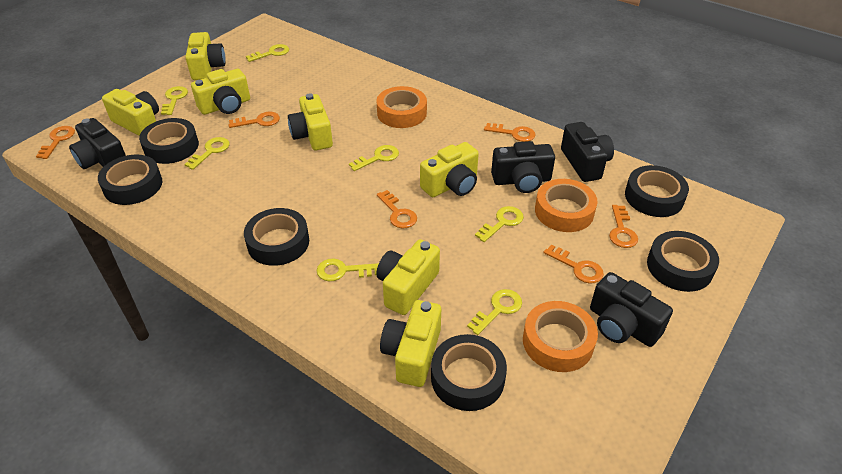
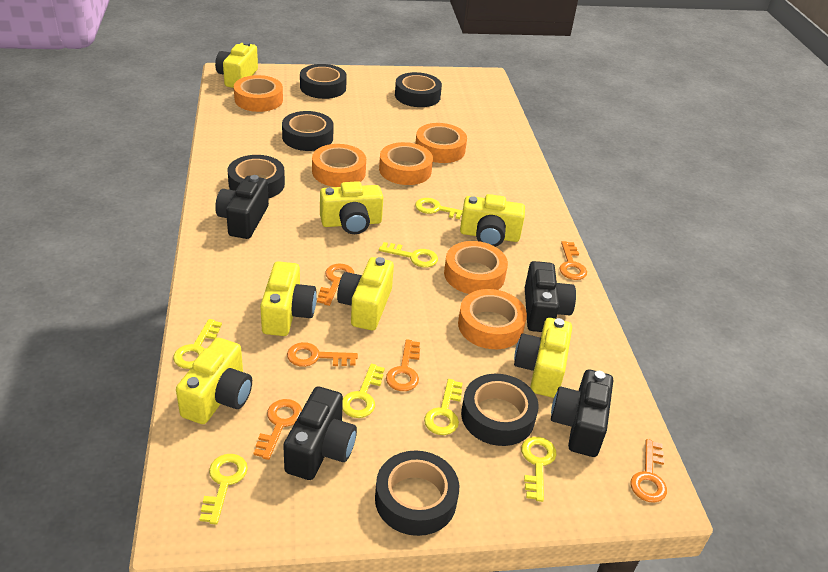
orange tape: 3 -> 6

